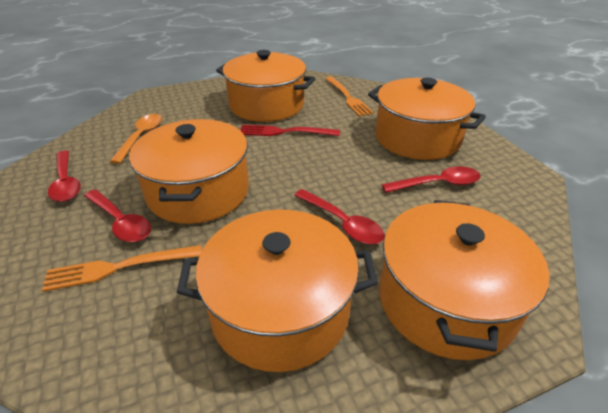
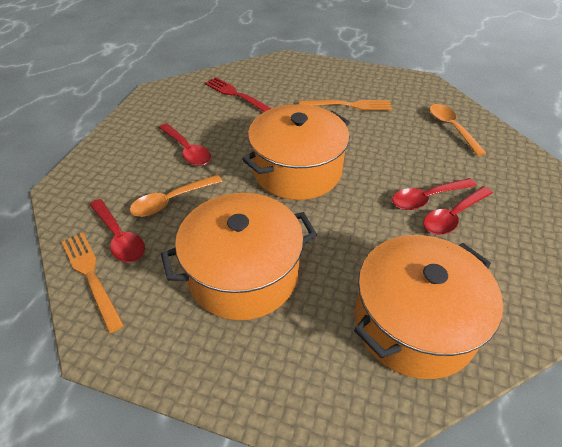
orange pot: 5 -> 3
orange spoon: 1 -> 2

